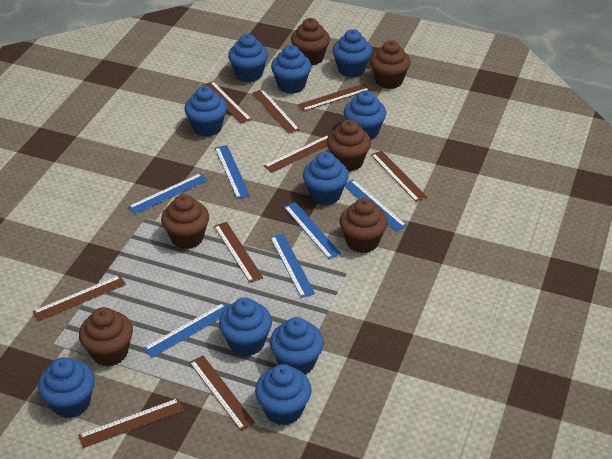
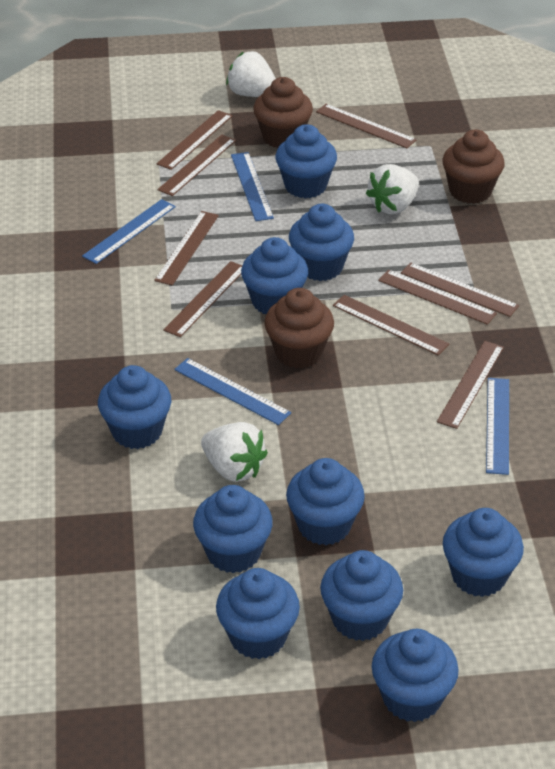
blue ruler: 6 -> 4
brown cupcake: 6 -> 3
white strawberry: 0 -> 3

